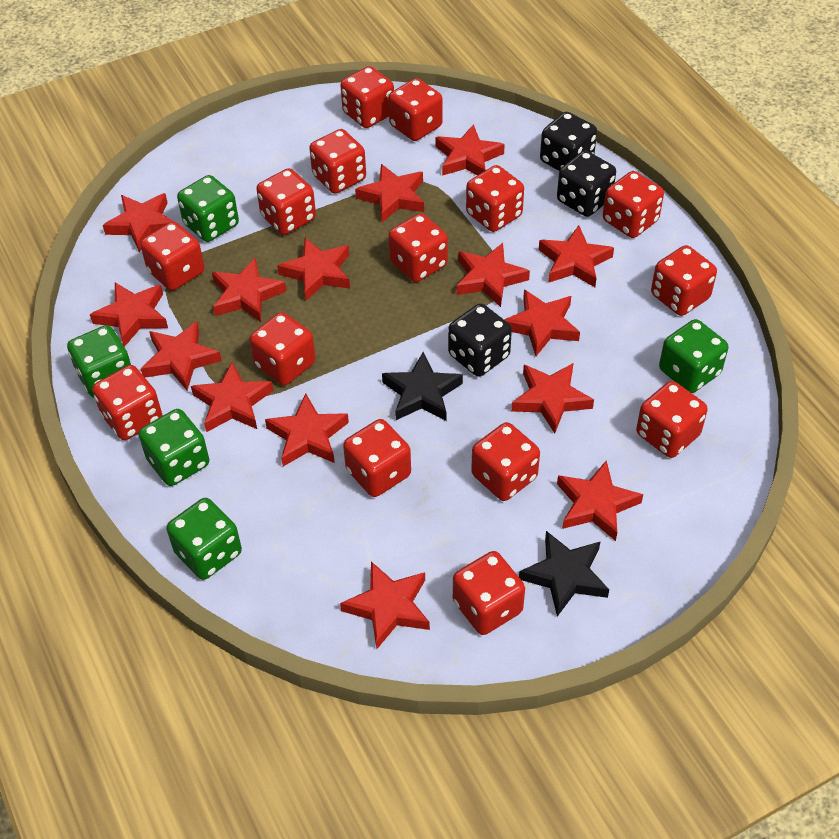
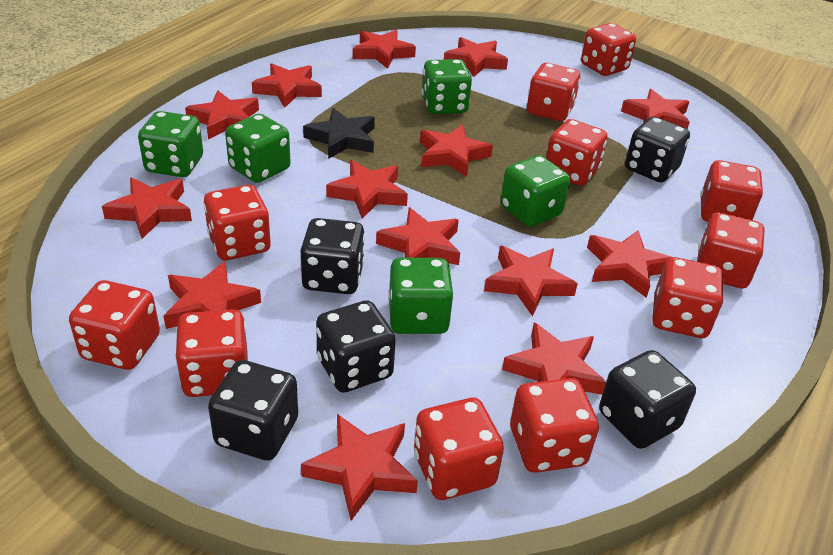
black dice: 3 -> 5
black star: 2 -> 1
red dice: 15 -> 11
red star: 15 -> 14

